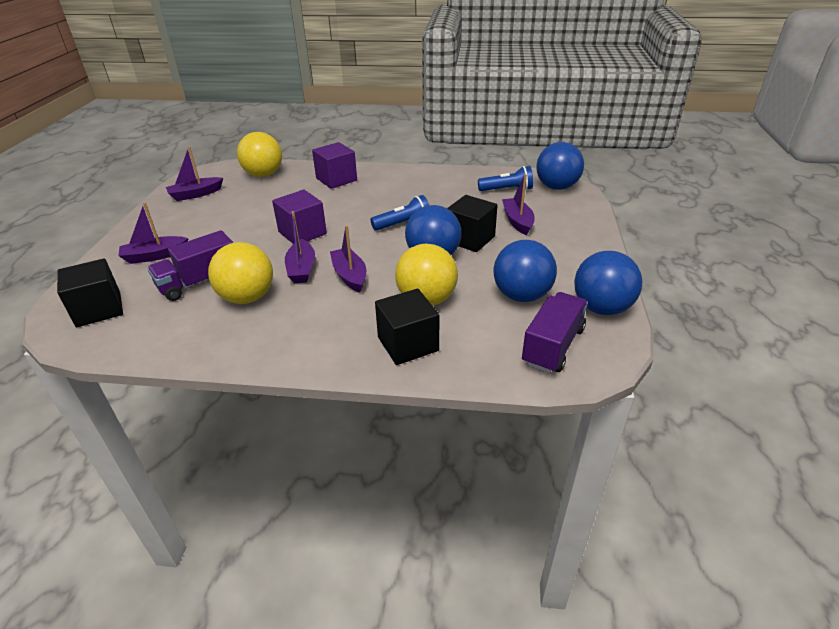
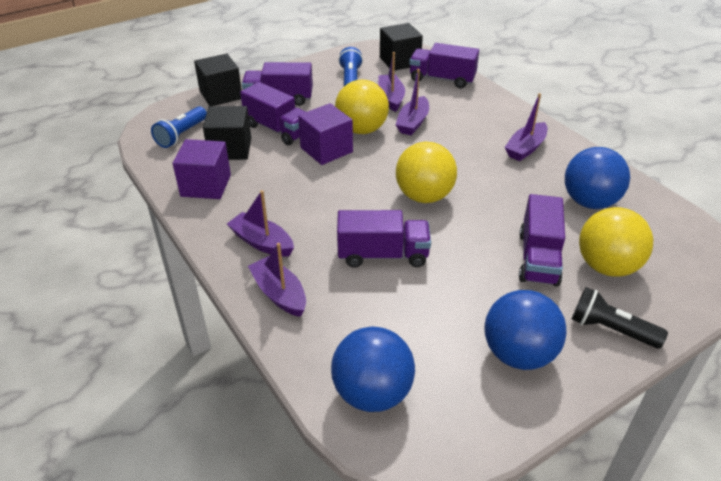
black flashlight: 0 -> 1
blue ball: 4 -> 3
purple truck: 2 -> 5

